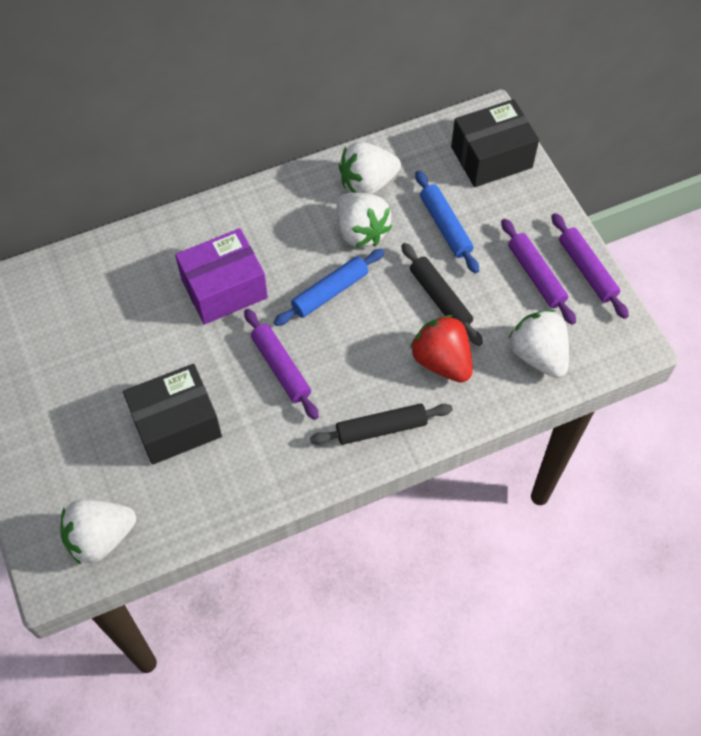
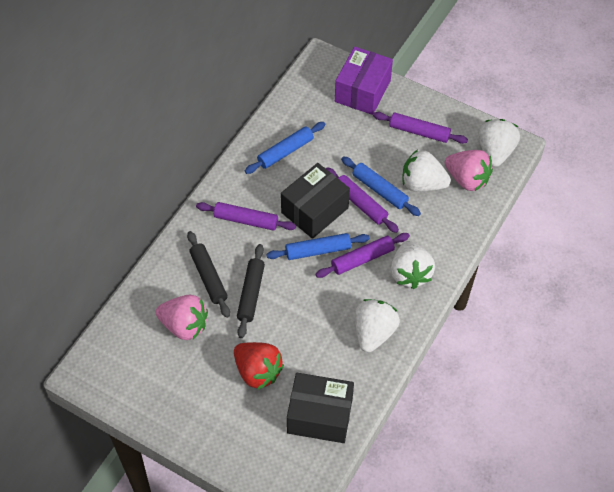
blue rolling pin: 2 -> 3
pink strawberry: 0 -> 2
purple rolling pin: 3 -> 4

